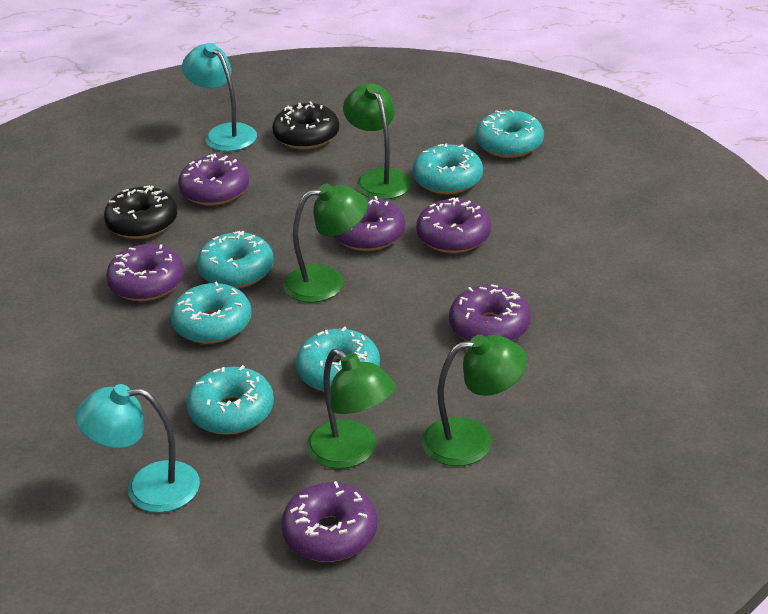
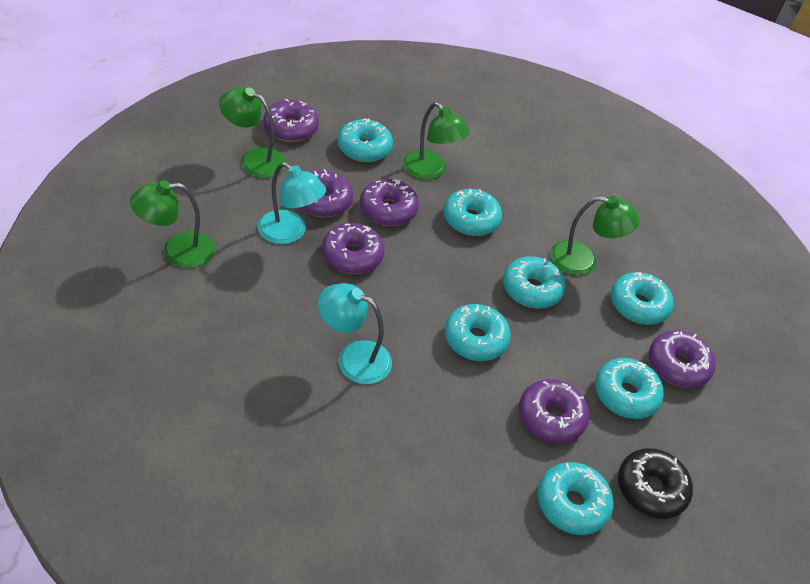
black donut: 2 -> 1
turquoise donut: 6 -> 7

